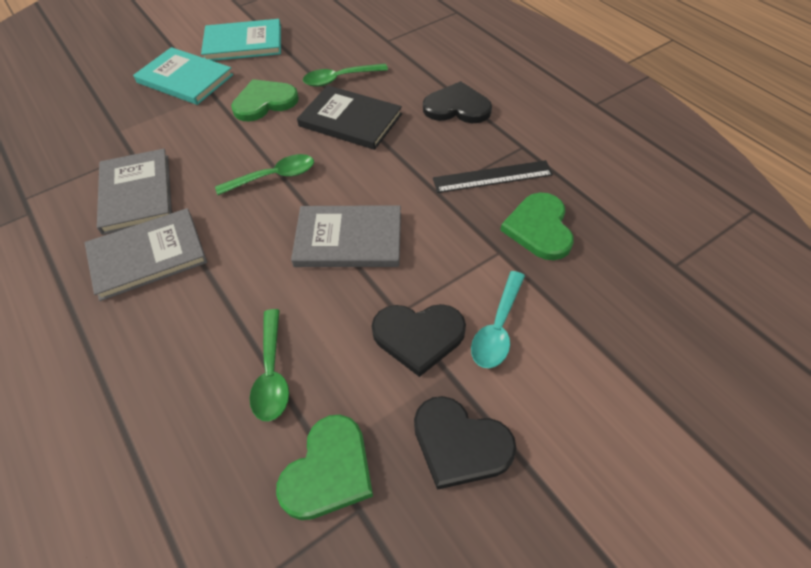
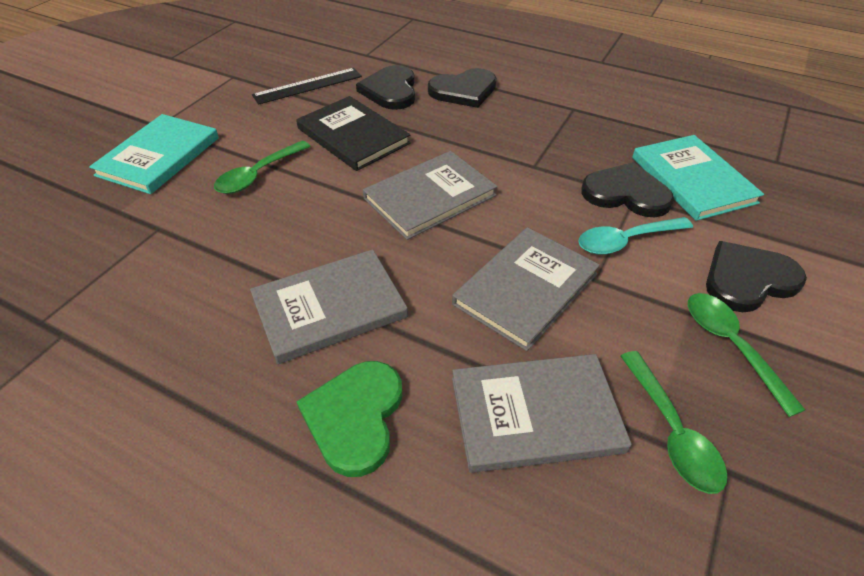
black heart: 3 -> 4
green heart: 3 -> 1
grey book: 3 -> 4

